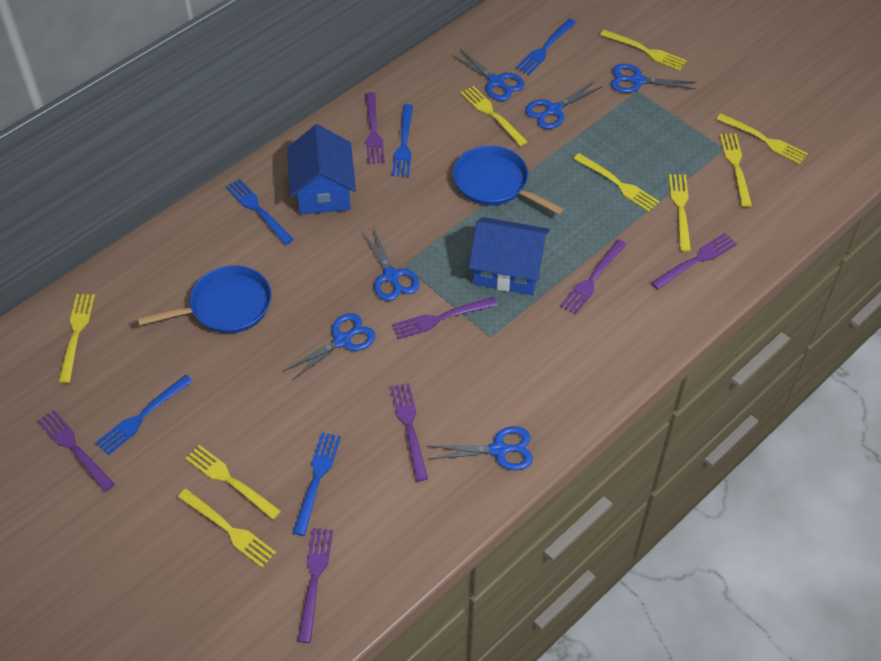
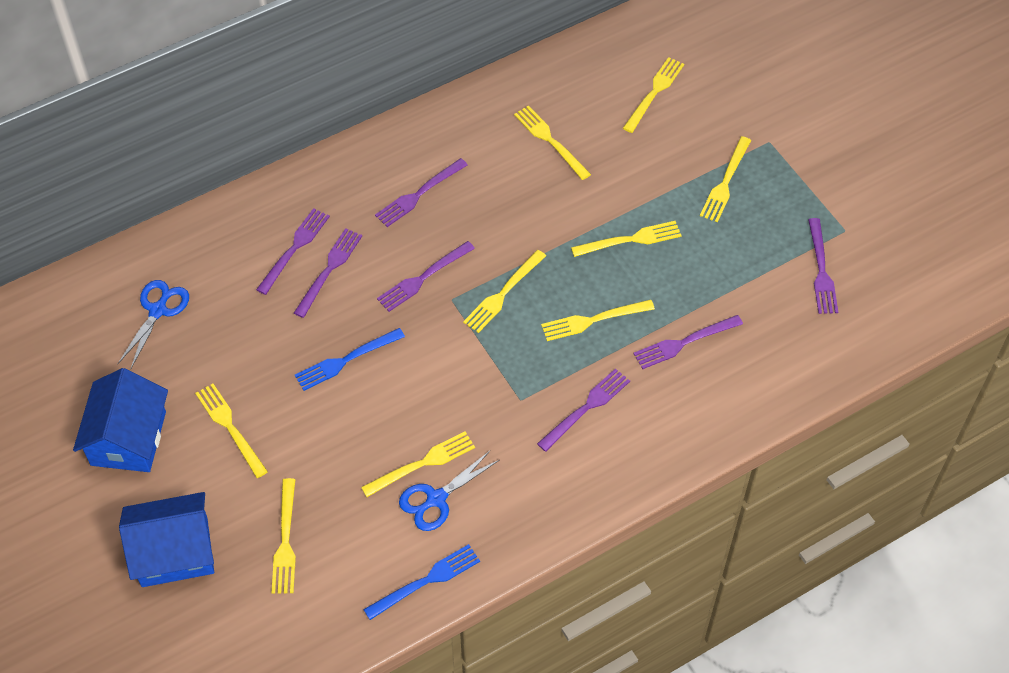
blue fork: 5 -> 2
blue pan: 2 -> 0
blue scissors: 6 -> 2

